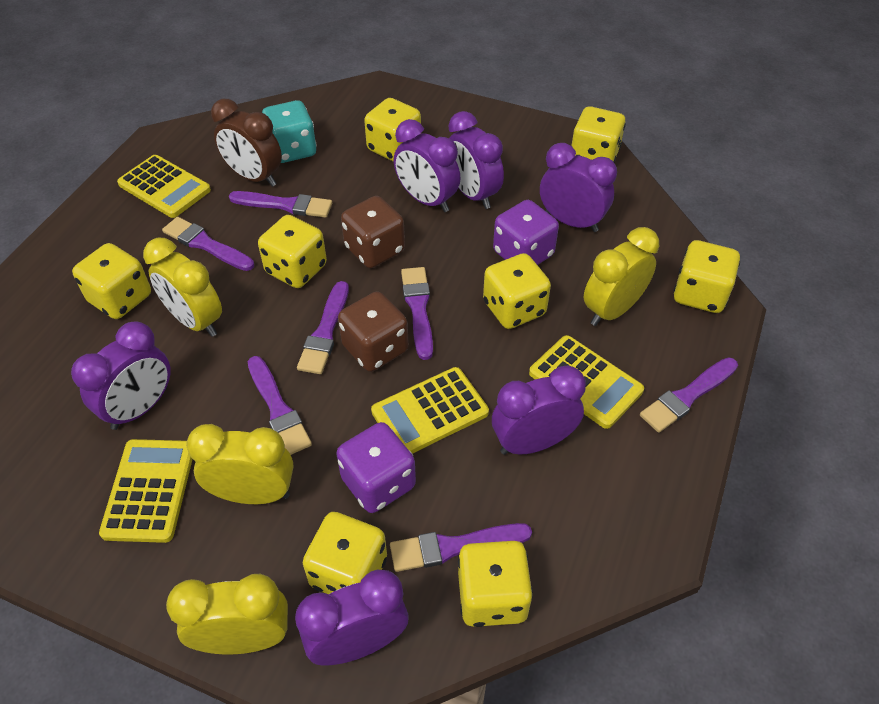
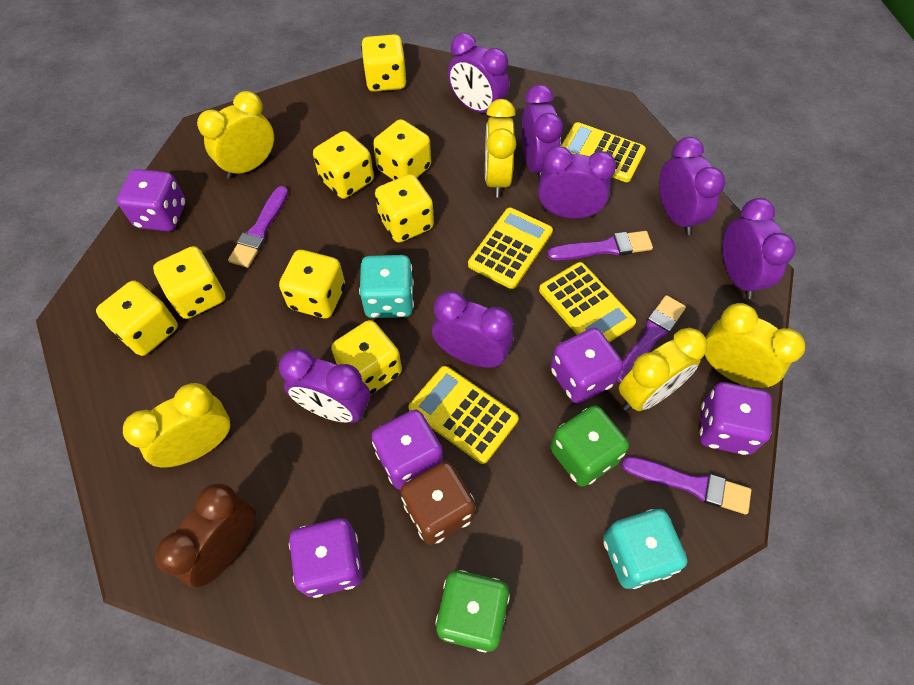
brown dice: 2 -> 1
green dice: 0 -> 2
purple brush: 7 -> 4
purple clock: 6 -> 7
purple dice: 2 -> 5
turquoise dice: 1 -> 2
yellow clock: 4 -> 5

